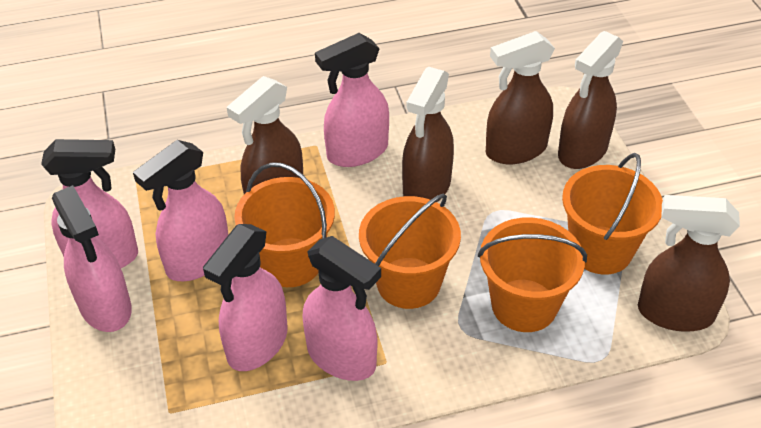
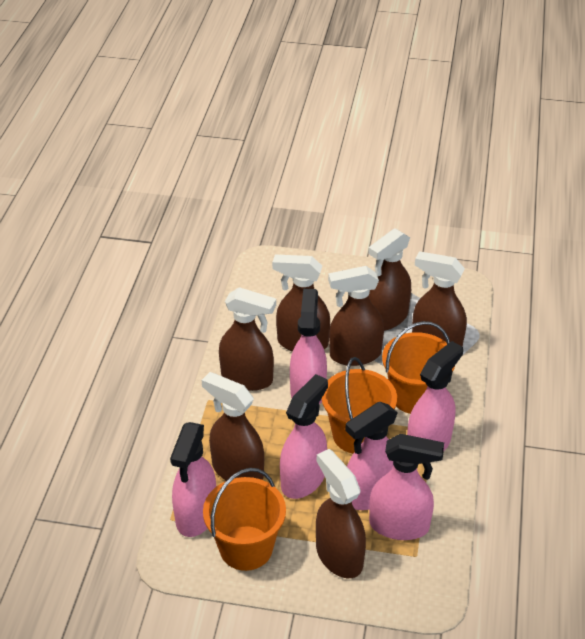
brown spray bottle: 5 -> 7
orange bucket: 4 -> 3

